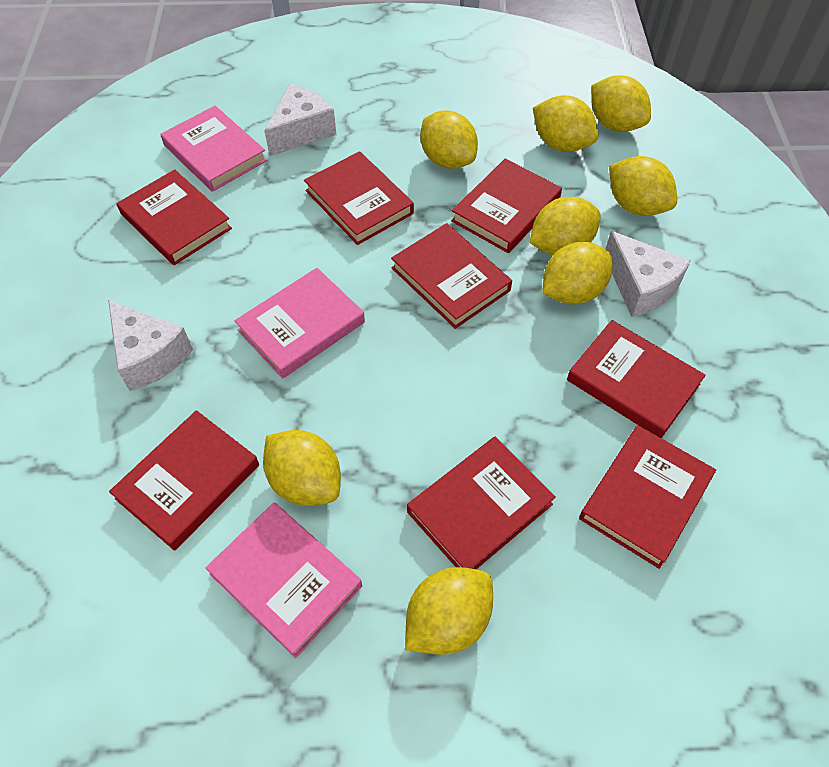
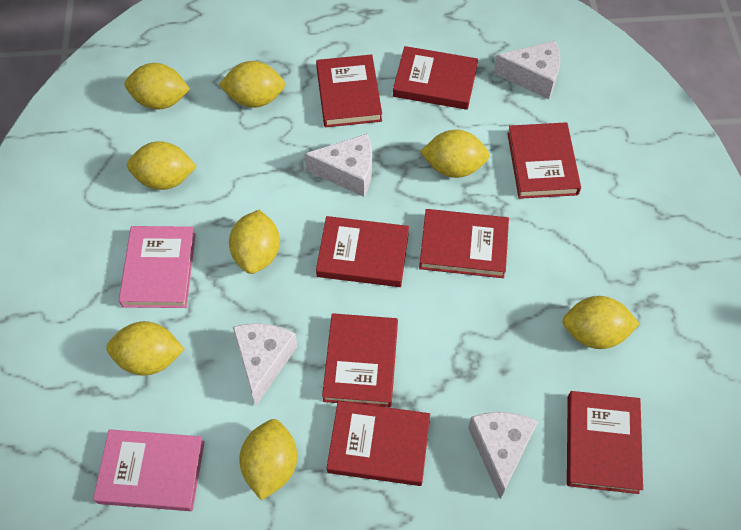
pink book: 3 -> 2
white cheese: 3 -> 4

